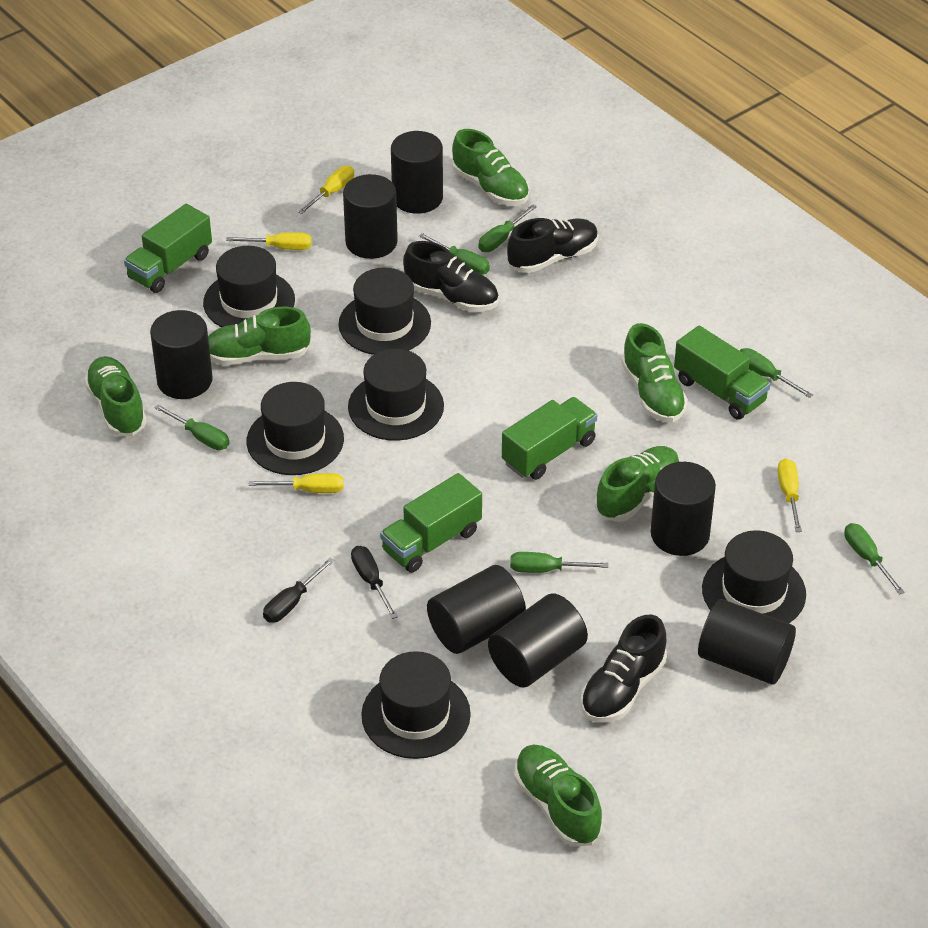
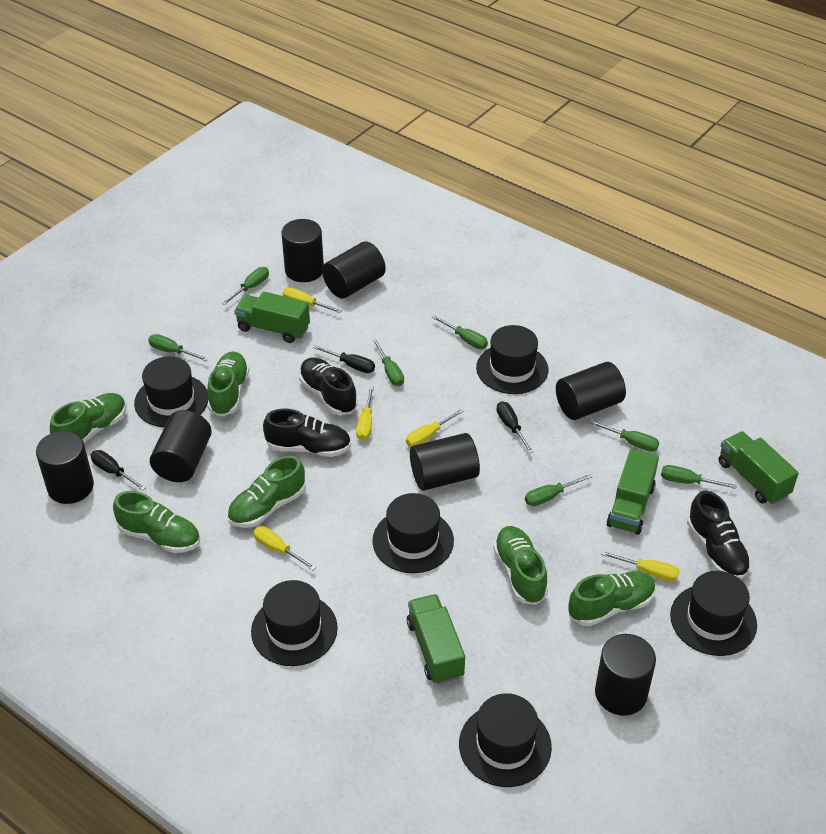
black screwdriver: 2 -> 3
green screwdriver: 6 -> 7
yellow screwdriver: 4 -> 5

